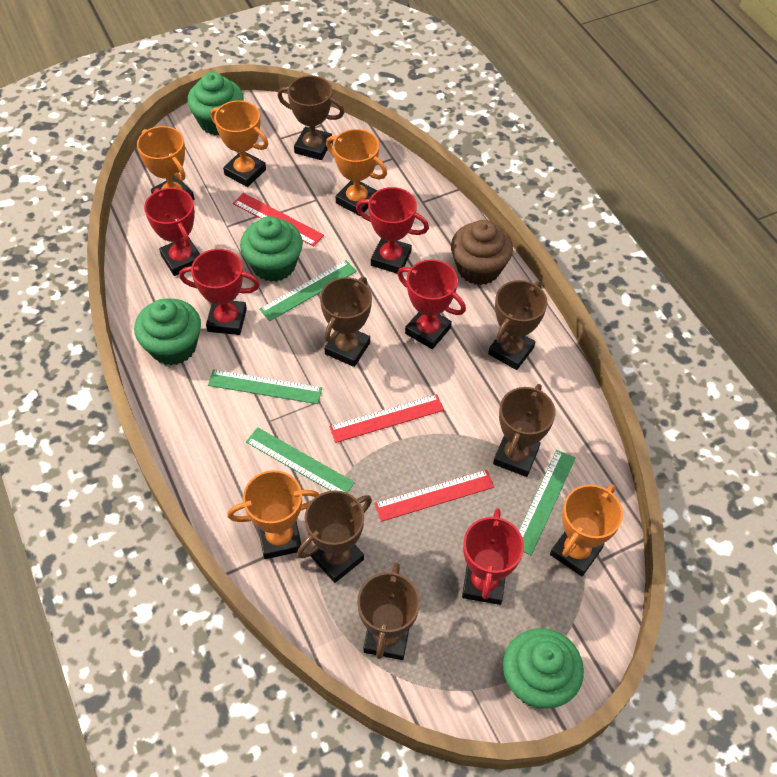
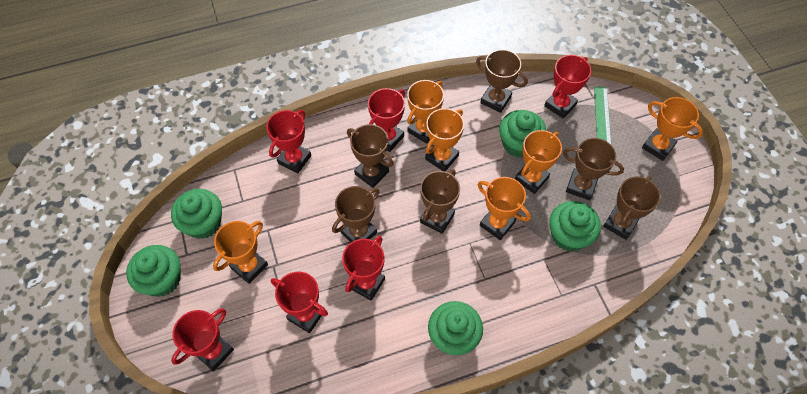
brown cupcake: 1 -> 0
green cupcake: 4 -> 5
green ruler: 4 -> 1
orange trophy: 5 -> 6
red ruler: 3 -> 0
red trophy: 5 -> 6

